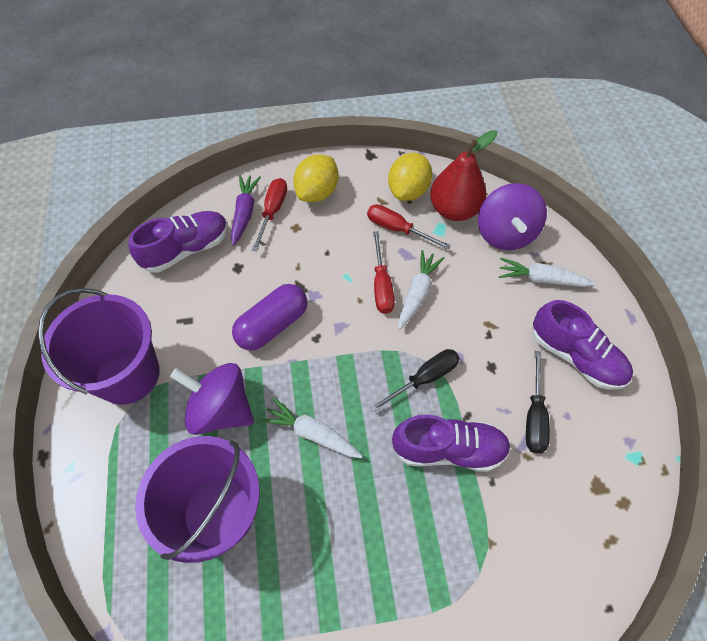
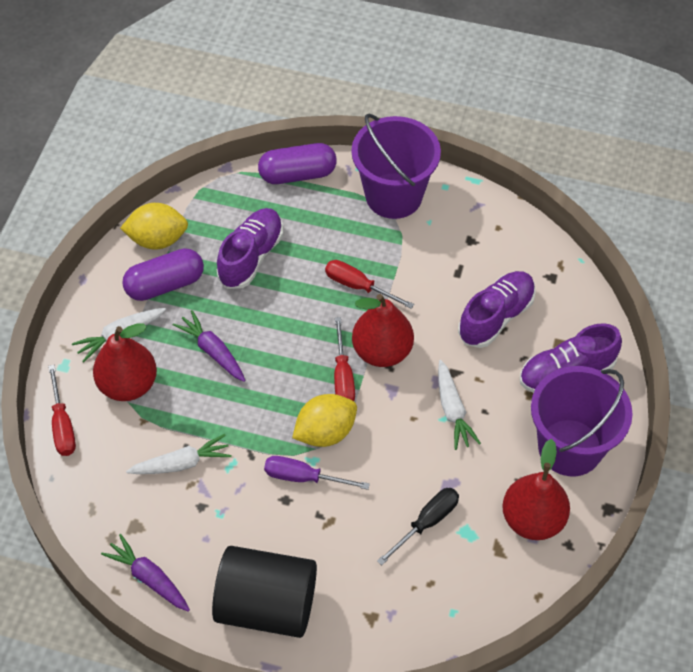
black cylinder: 0 -> 1
black screwdriver: 2 -> 1
purple capsule: 1 -> 2
purple carrot: 1 -> 2
purple screwdriver: 0 -> 1
purple spinning top: 2 -> 0
red pear: 1 -> 3

